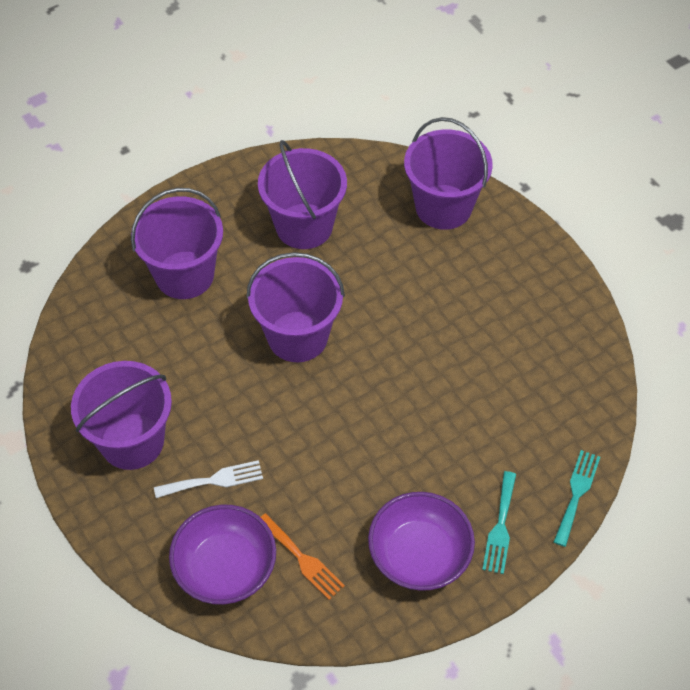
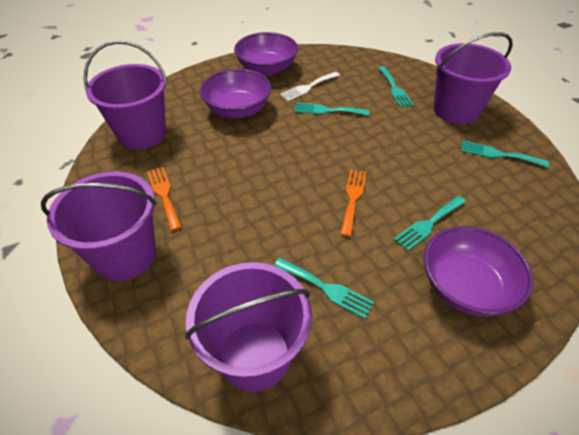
orange fork: 1 -> 2
purple bowl: 2 -> 3
purple bucket: 5 -> 4
turquoise fork: 2 -> 5

